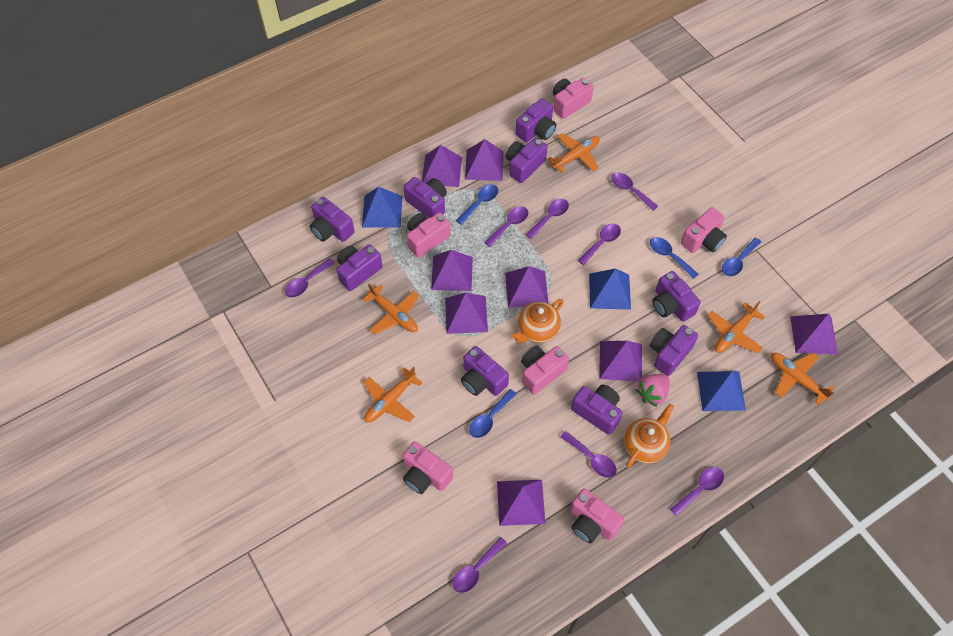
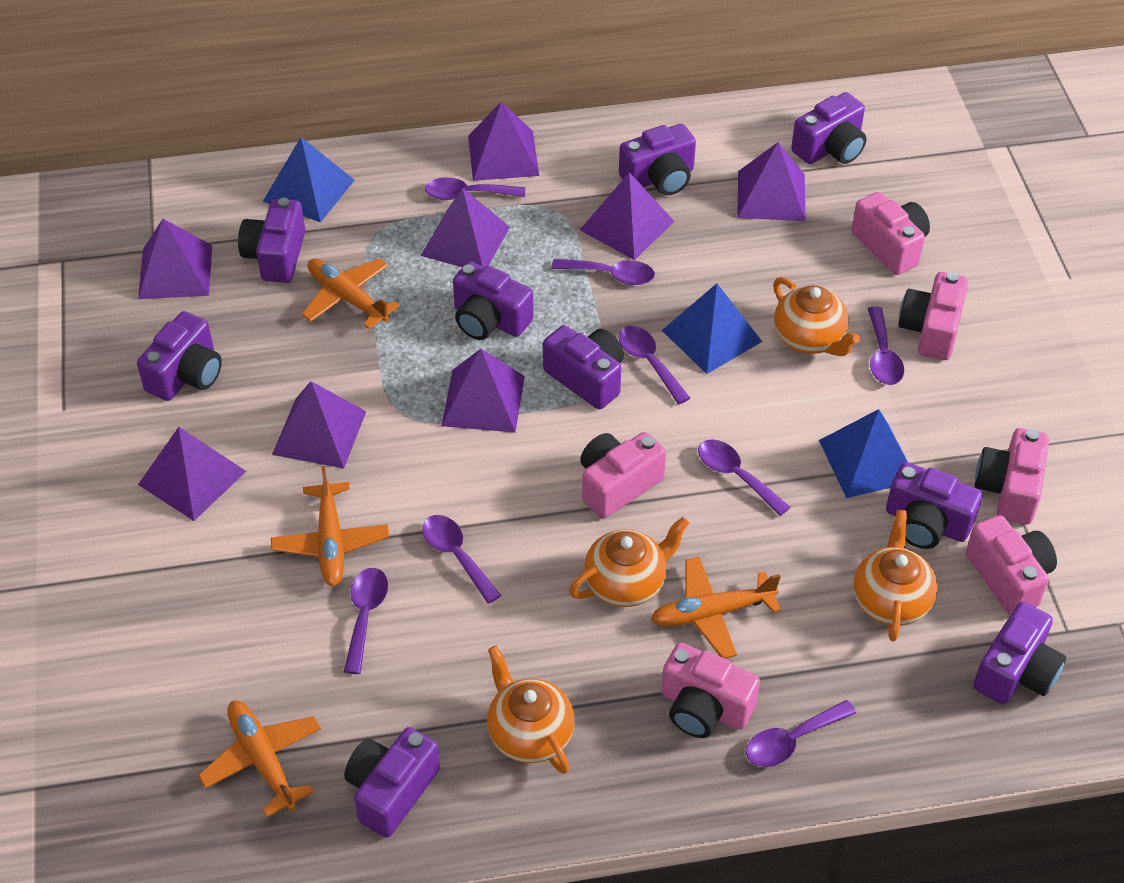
blue spoon: 4 -> 0
orange plane: 5 -> 4
orange teapot: 2 -> 4
pink strawberry: 1 -> 0

